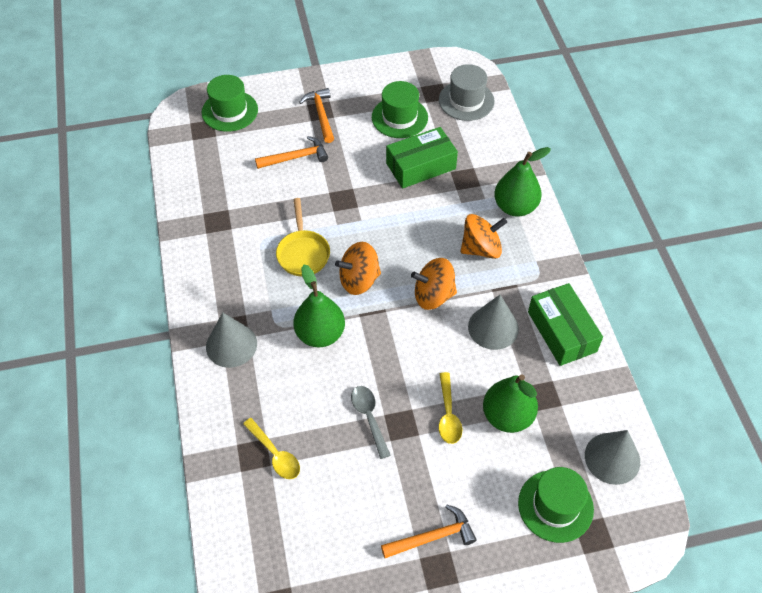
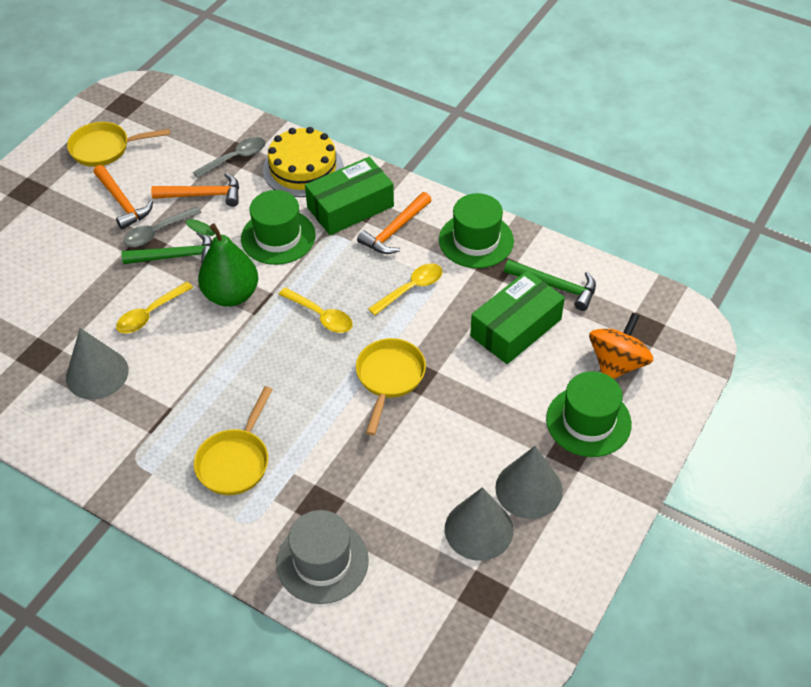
green hammer: 0 -> 2
green pear: 3 -> 1
grey spoon: 1 -> 2
orange spinning top: 3 -> 1
yellow cake: 0 -> 1
yellow pan: 1 -> 3
yellow spoon: 2 -> 3

